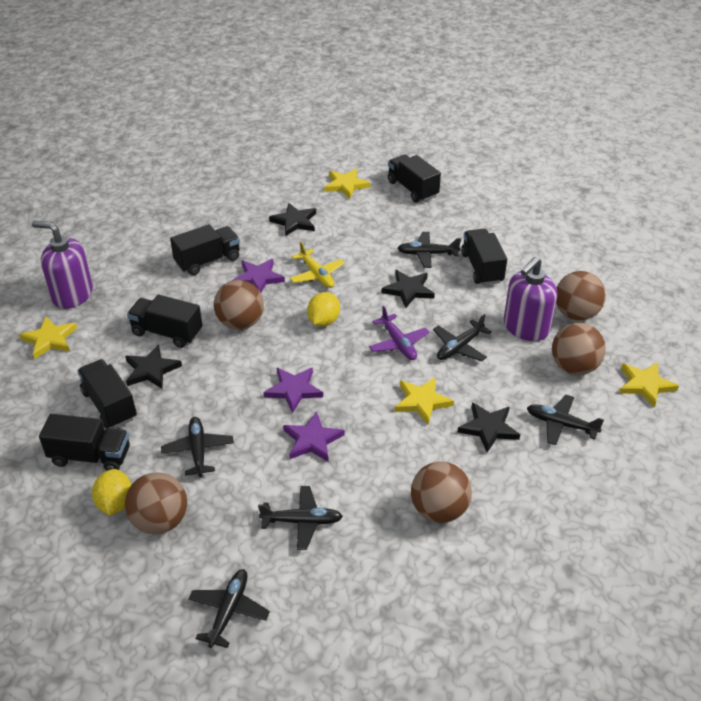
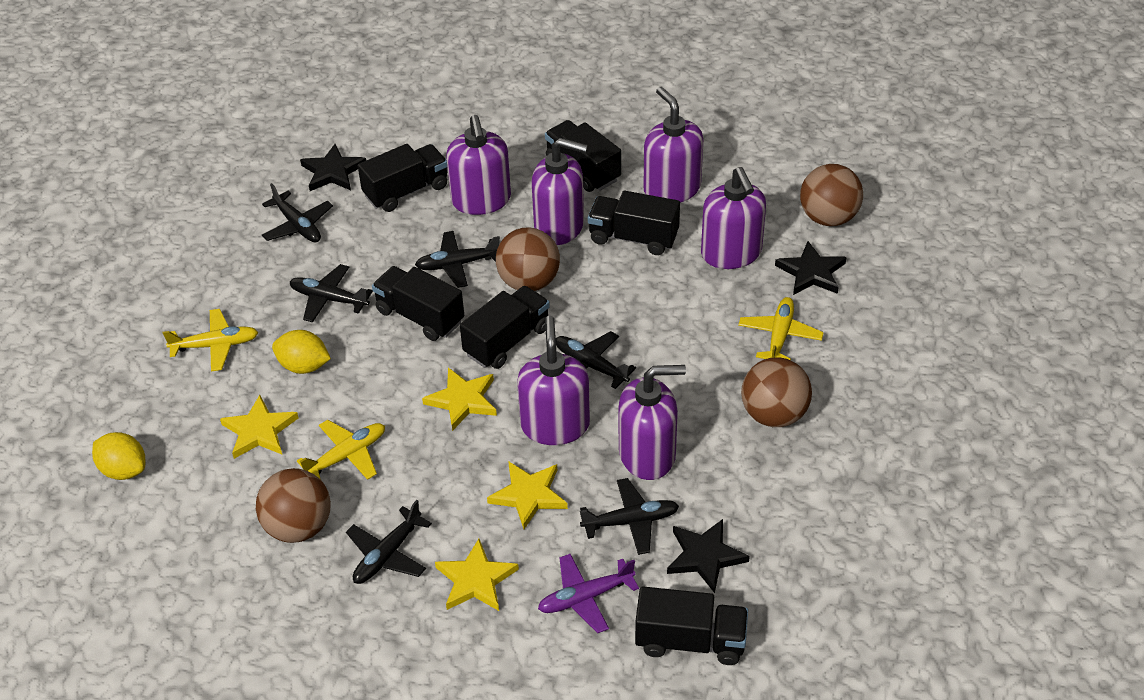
black star: 4 -> 3
brown ball: 5 -> 4
purple soap dispenser: 2 -> 6
purple star: 3 -> 0
yellow plane: 1 -> 3

